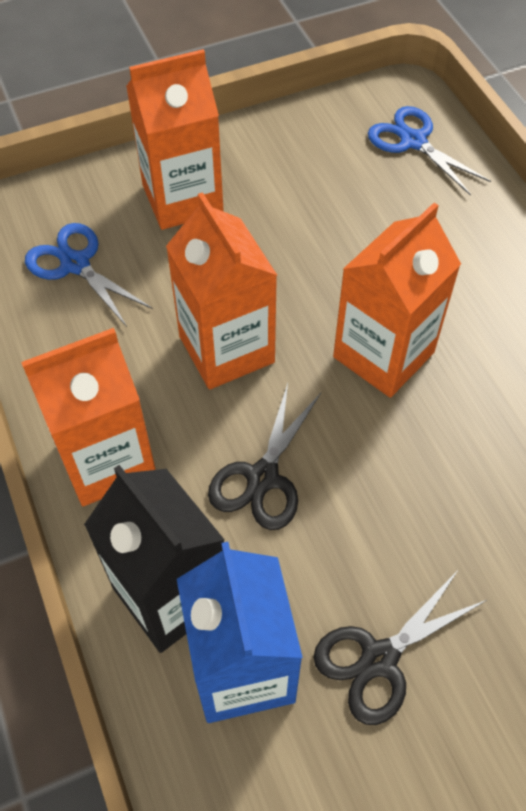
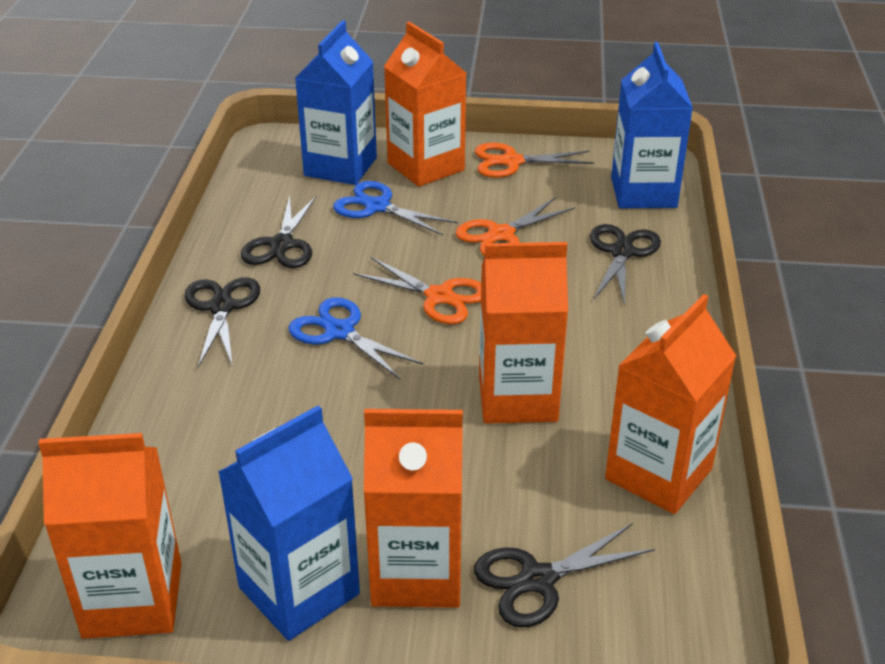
black carton: 1 -> 0
black scissors: 2 -> 4
blue carton: 1 -> 3
orange carton: 4 -> 5
orange scissors: 0 -> 3

